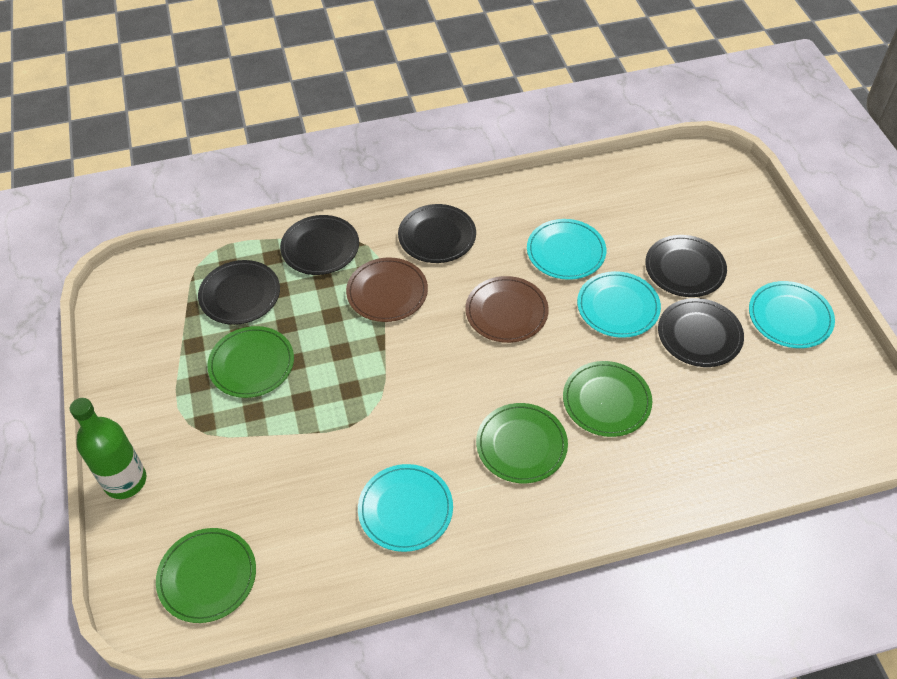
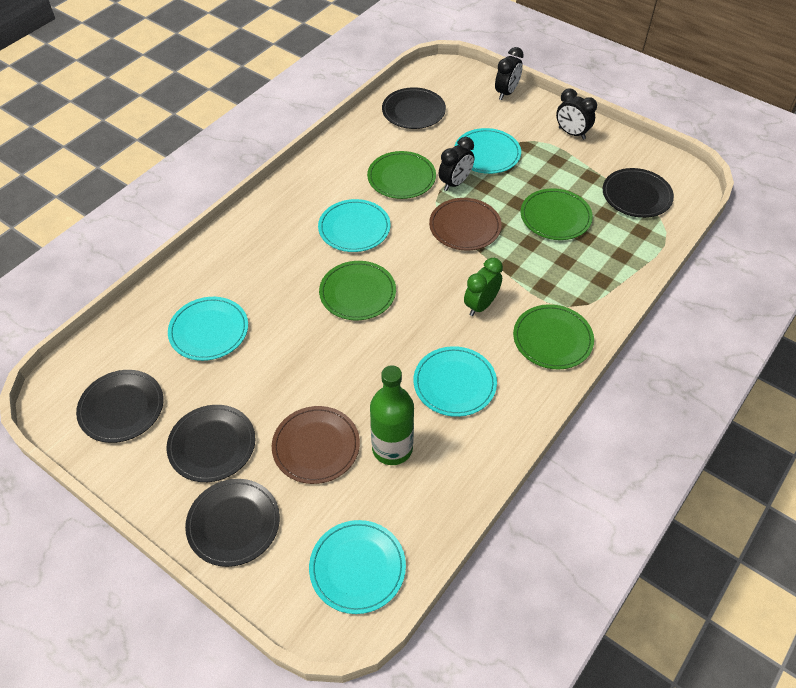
black clock: 0 -> 3
green clock: 0 -> 1
turquoise plate: 4 -> 5

